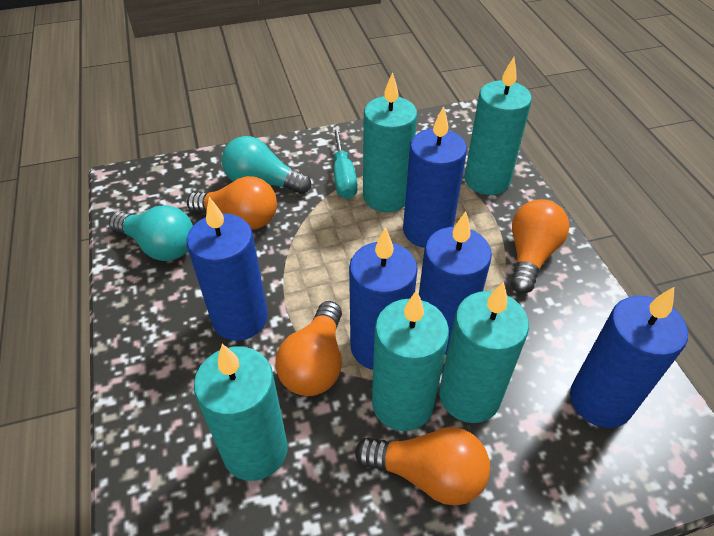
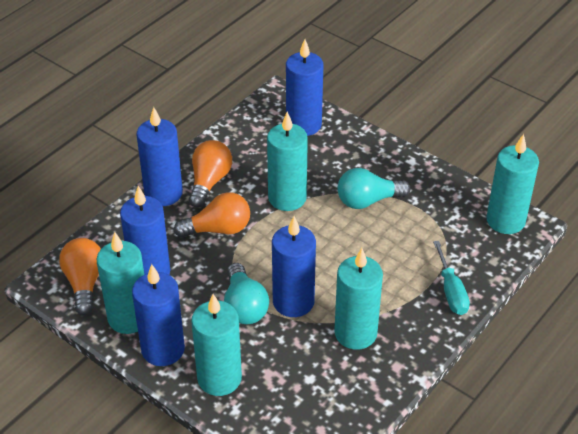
orange light bulb: 4 -> 3

